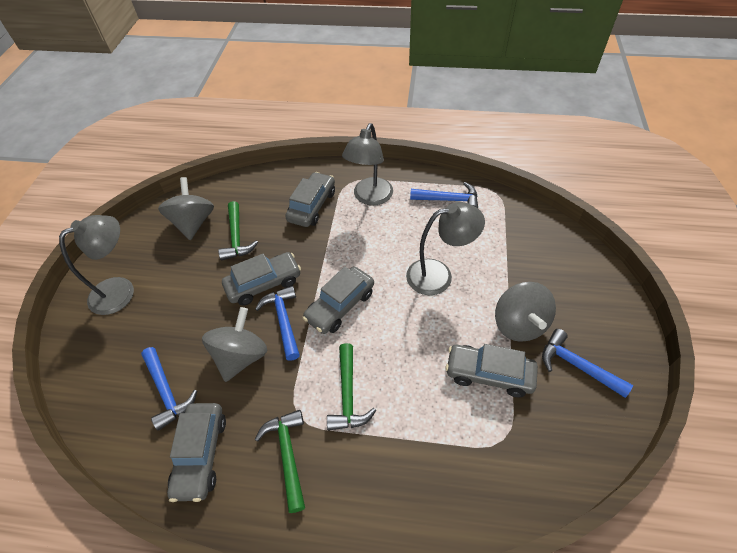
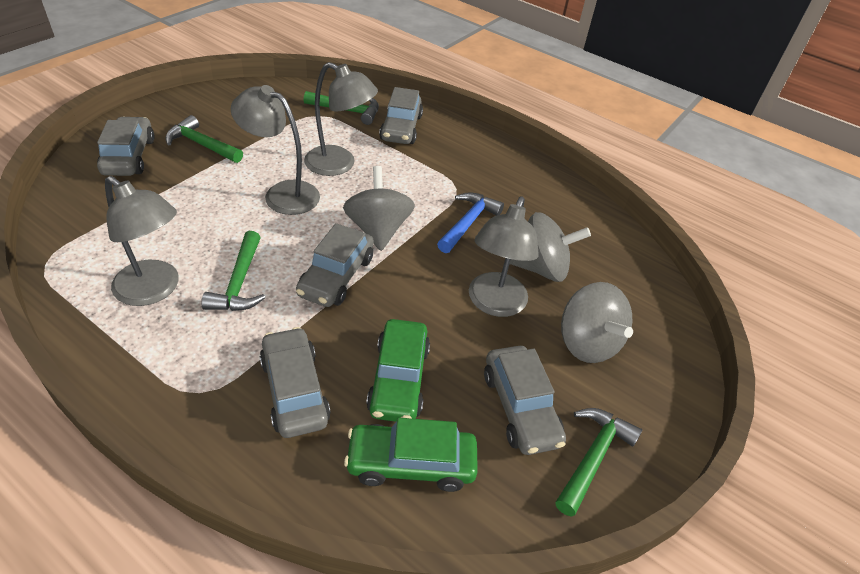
blue hammer: 4 -> 1
green car: 0 -> 2
green hammer: 3 -> 4
grey lamp: 3 -> 4

